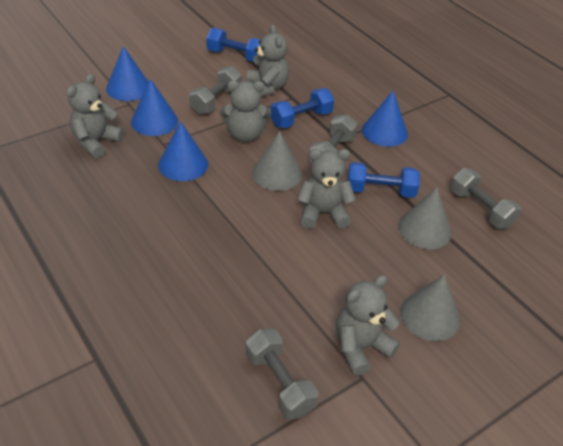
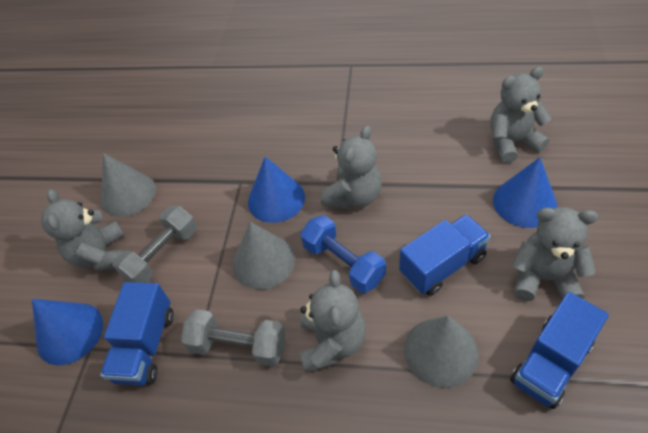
blue cone: 4 -> 3
blue dumbbell: 3 -> 1
blue truck: 0 -> 3
grey dumbbell: 4 -> 2

